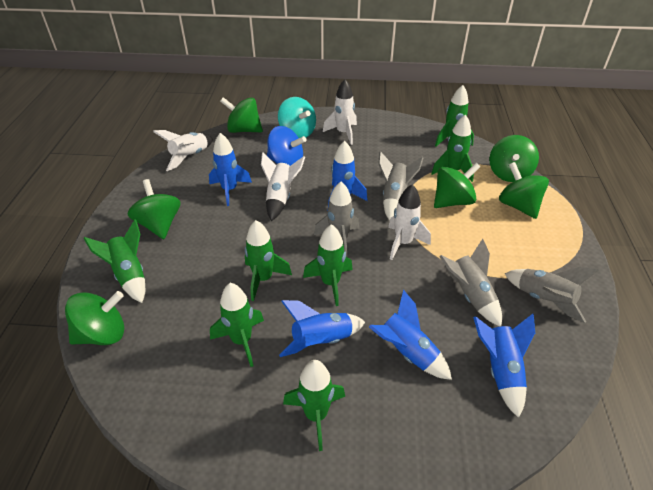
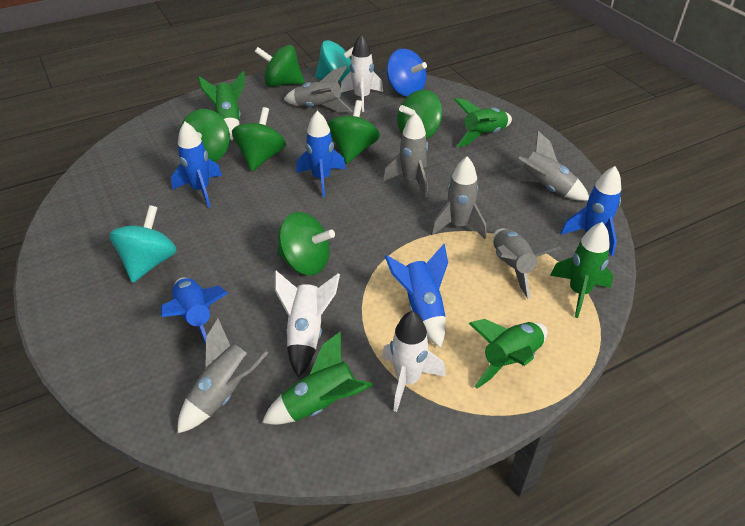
green rocket: 7 -> 5
grey rocket: 4 -> 6
turquoise spinning top: 1 -> 2
white rocket: 4 -> 3

